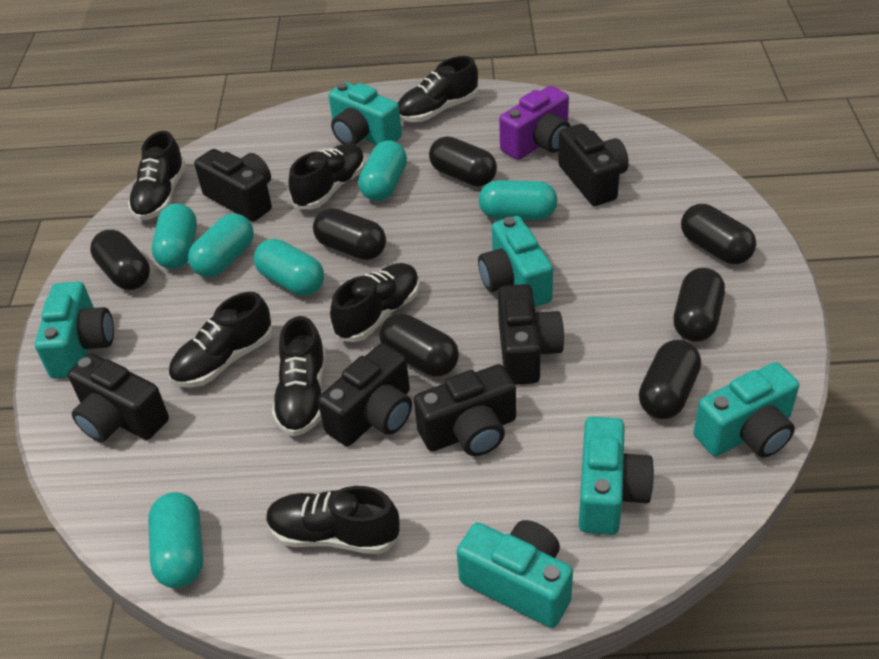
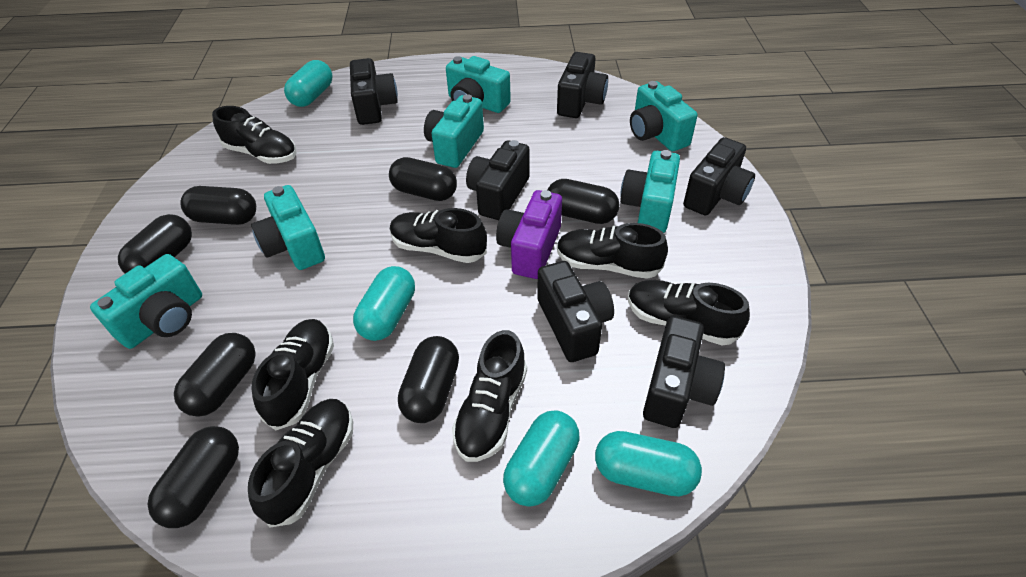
turquoise capsule: 6 -> 4

